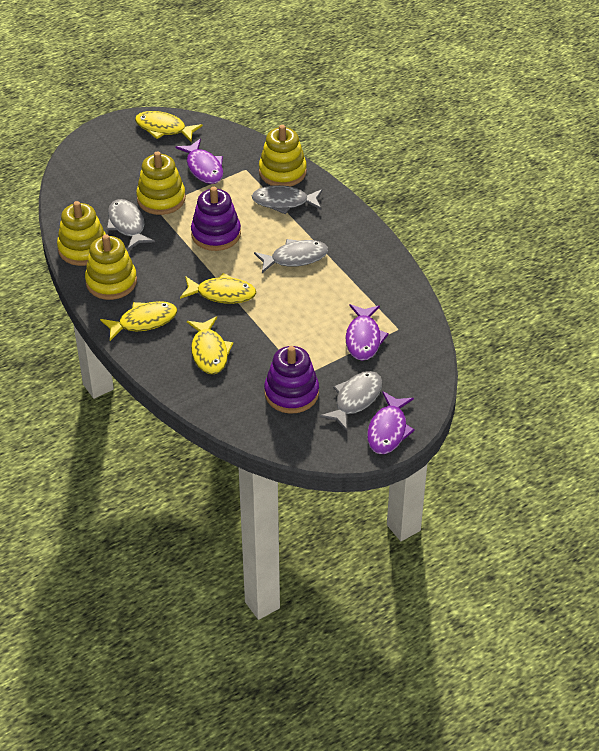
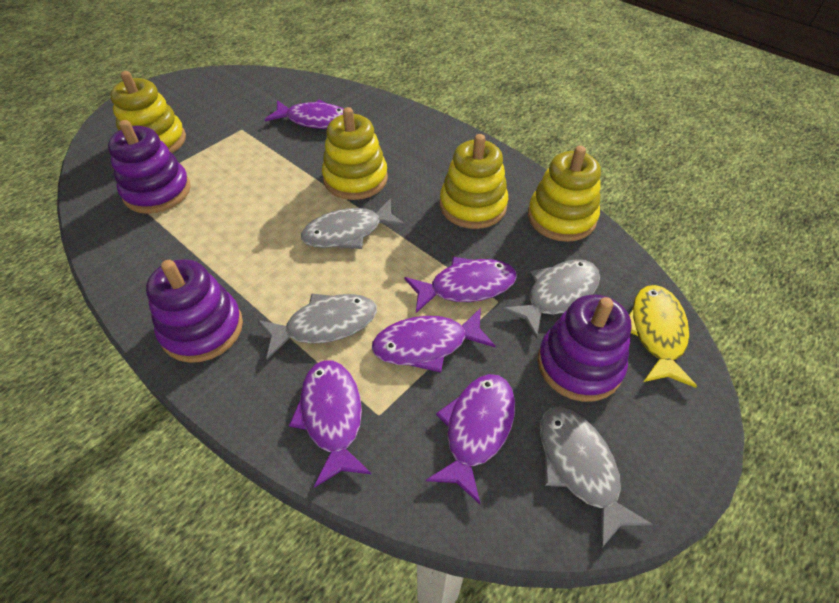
purple fish: 3 -> 5
purple stacking toy: 2 -> 3
yellow fish: 4 -> 1

